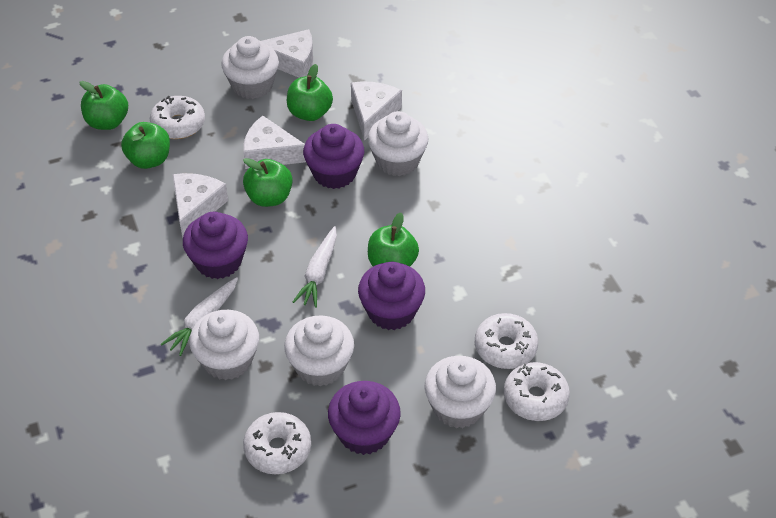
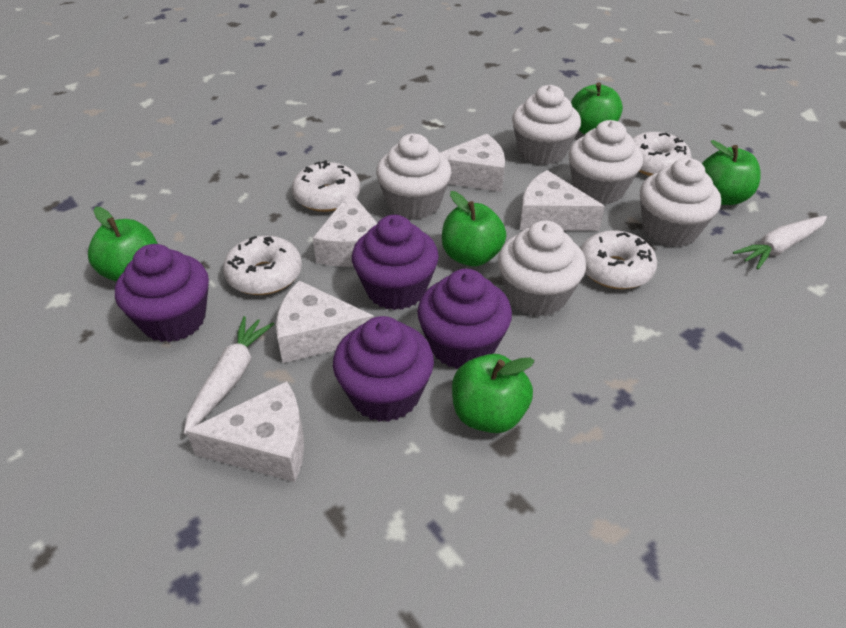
white cheese: 4 -> 5

